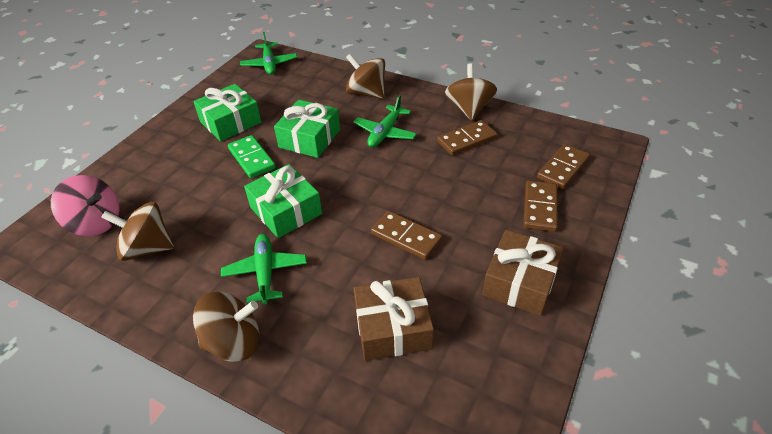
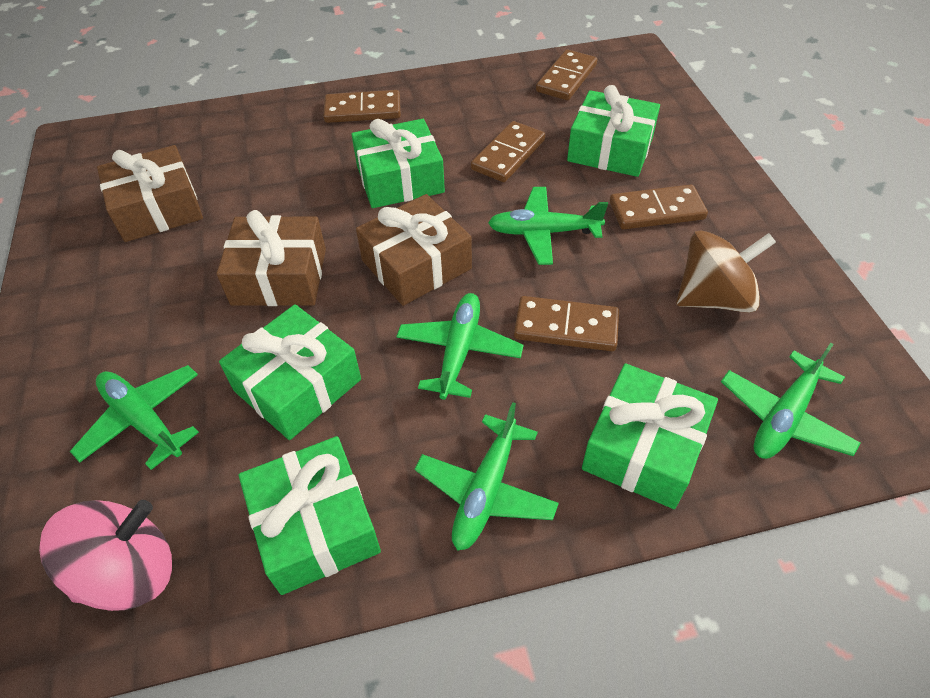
brown domino: 4 -> 5
brown gift: 2 -> 3
brown spinning top: 4 -> 1
green domino: 1 -> 0
green gift: 3 -> 5
green plane: 3 -> 5

